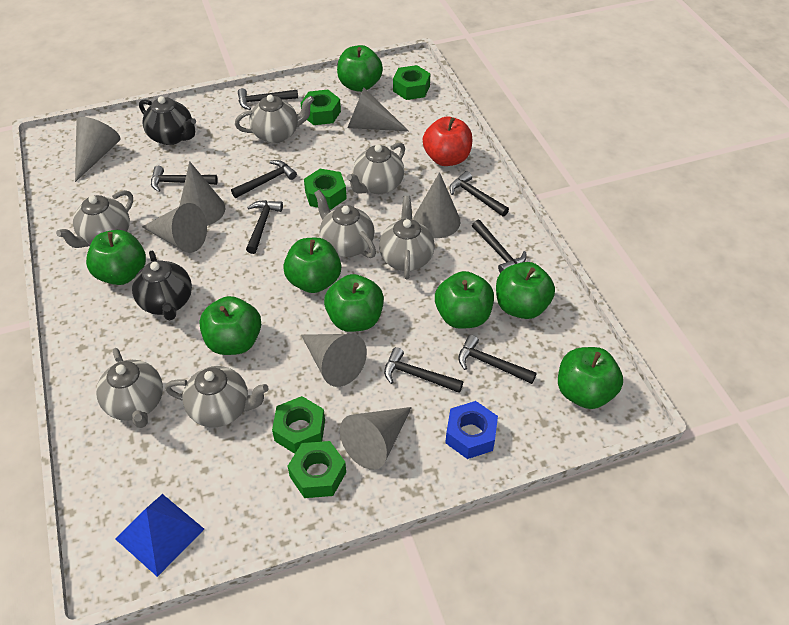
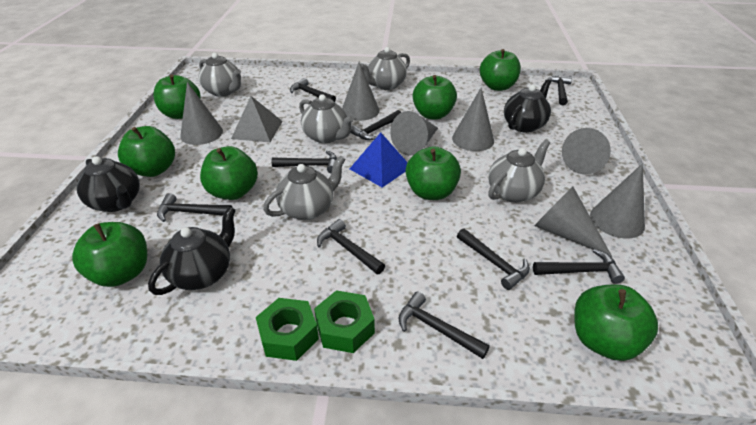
black hammer: 8 -> 9
black teapot: 2 -> 3
blue nut: 1 -> 0
green nut: 5 -> 2
grey pyramid: 0 -> 1
grey teapot: 7 -> 5
red apple: 1 -> 0

